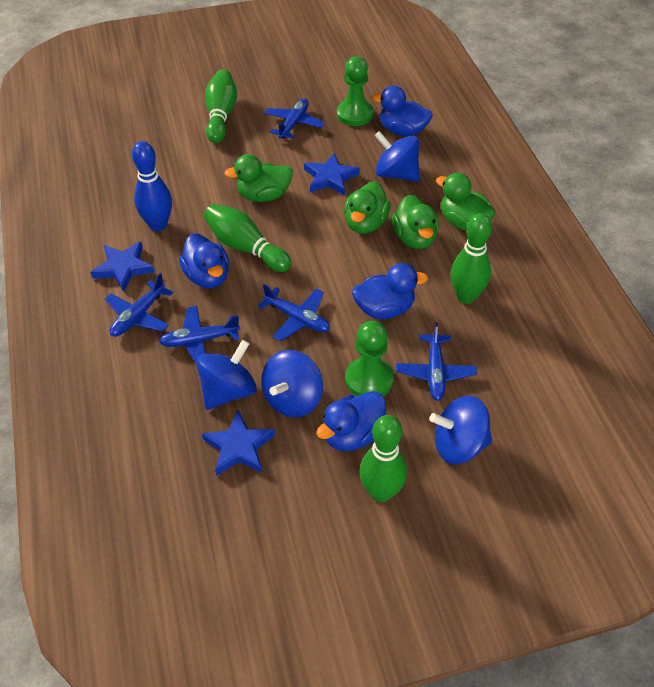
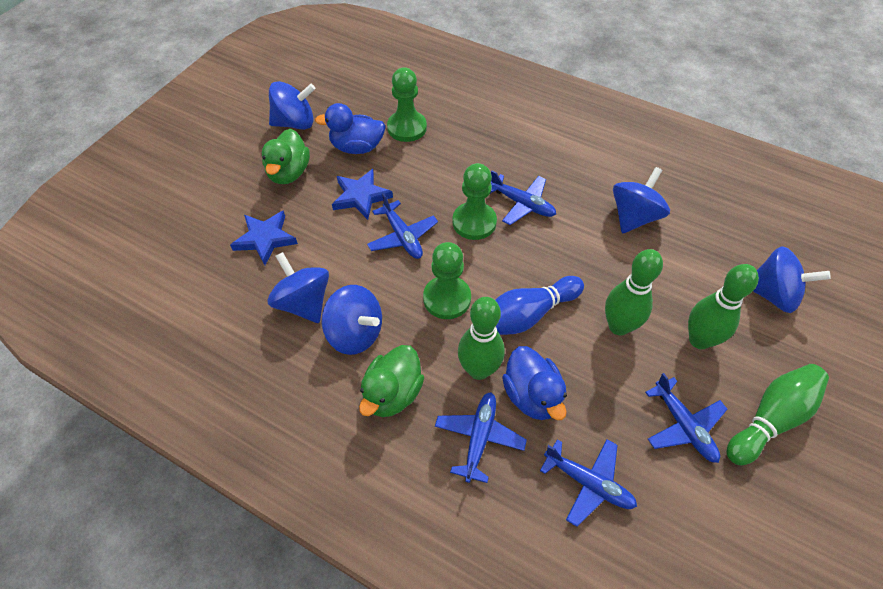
blue duck: 4 -> 2
blue spinning top: 4 -> 5
blue star: 3 -> 2
green duck: 4 -> 2
green pawn: 2 -> 3

